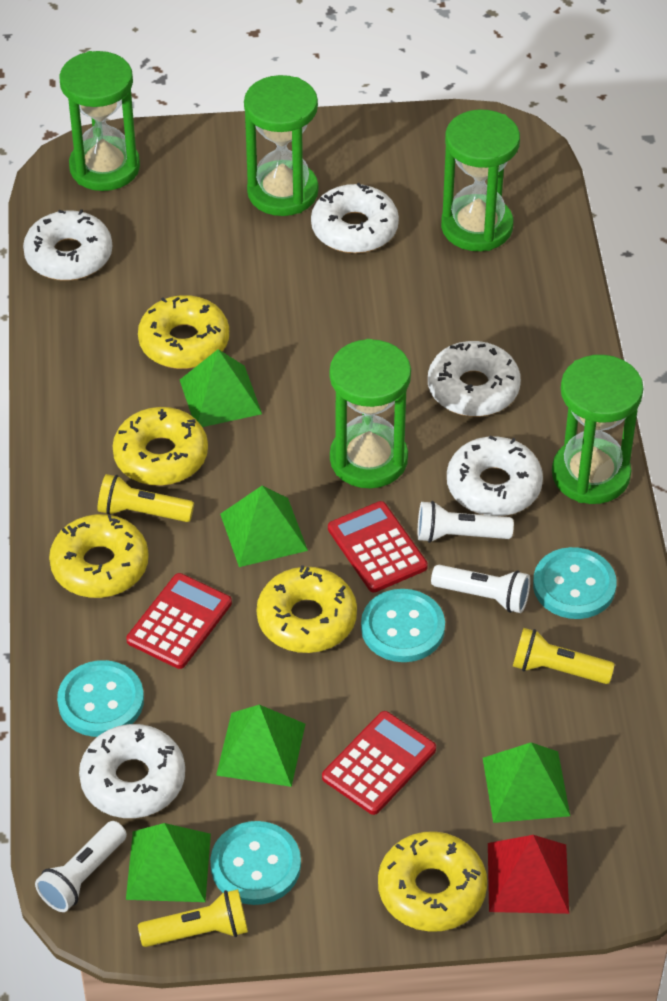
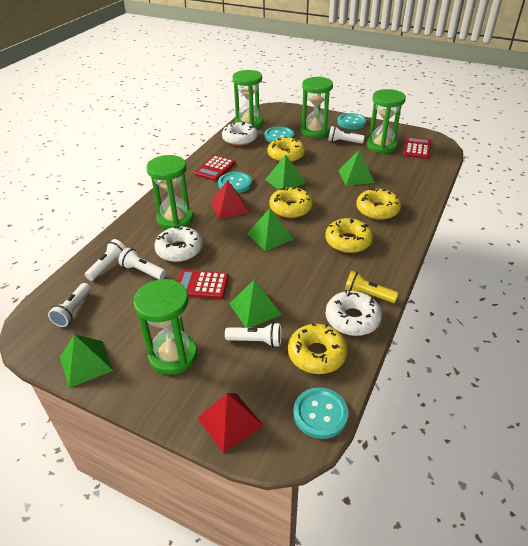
red pyramid: 1 -> 2
white donut: 5 -> 3
white flashlight: 3 -> 5
yellow flashlight: 3 -> 1

